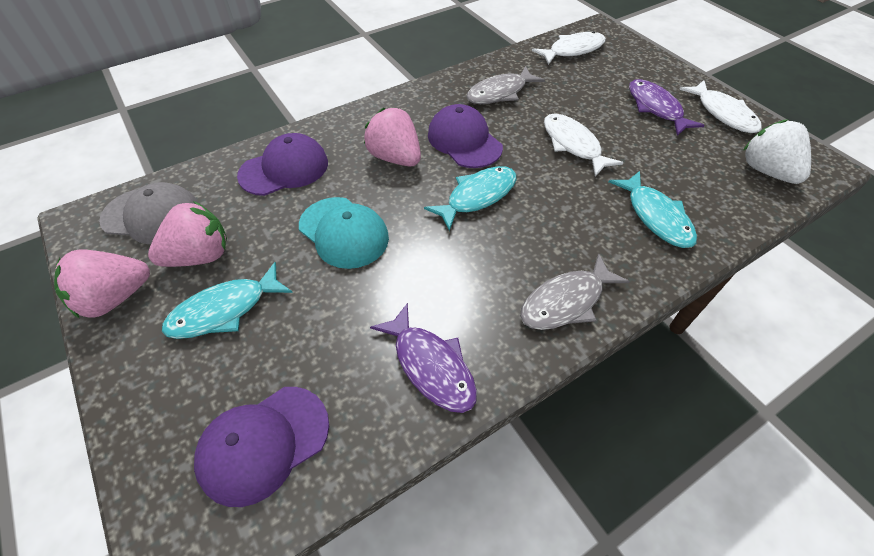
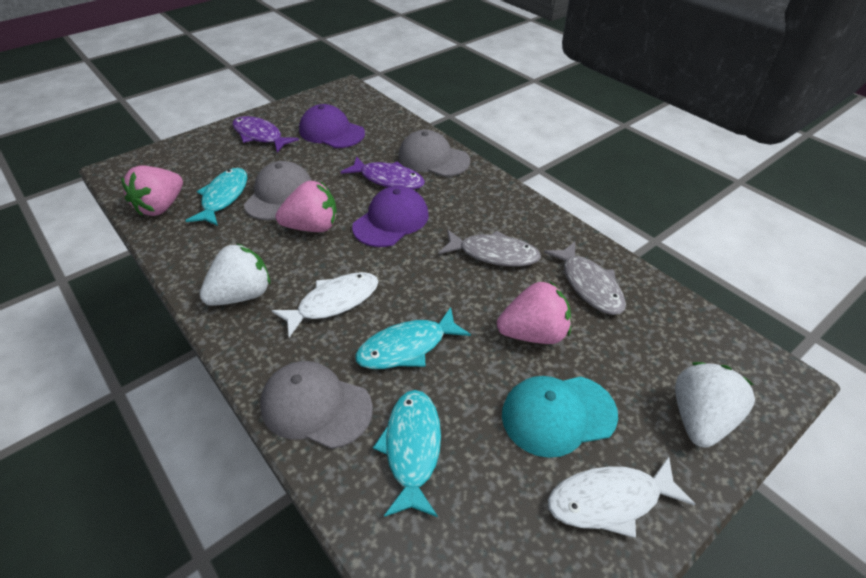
grey cap: 1 -> 3
purple cap: 3 -> 2
white fish: 3 -> 2
white strawberry: 1 -> 2

